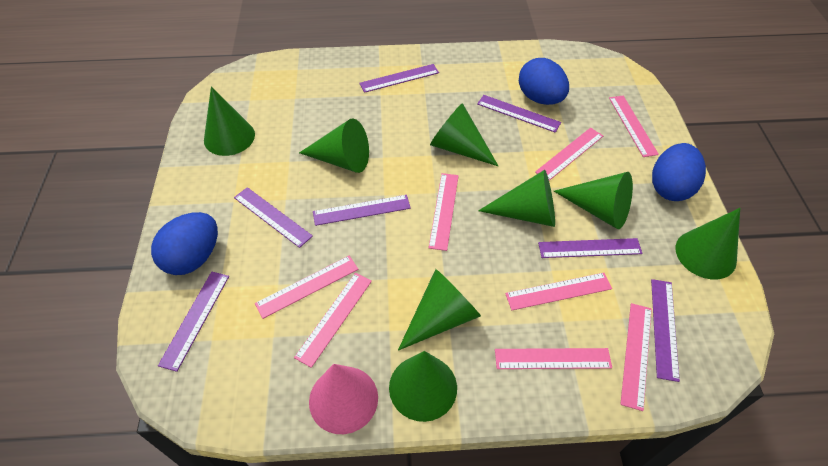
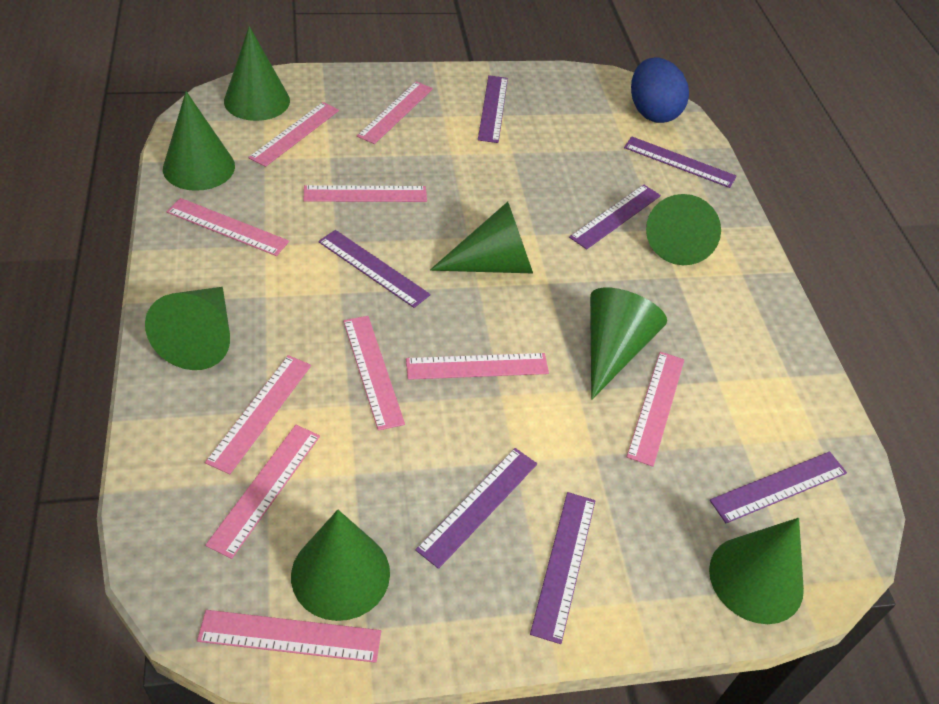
blue egg: 3 -> 1
pink cone: 1 -> 0
pink ruler: 8 -> 10

